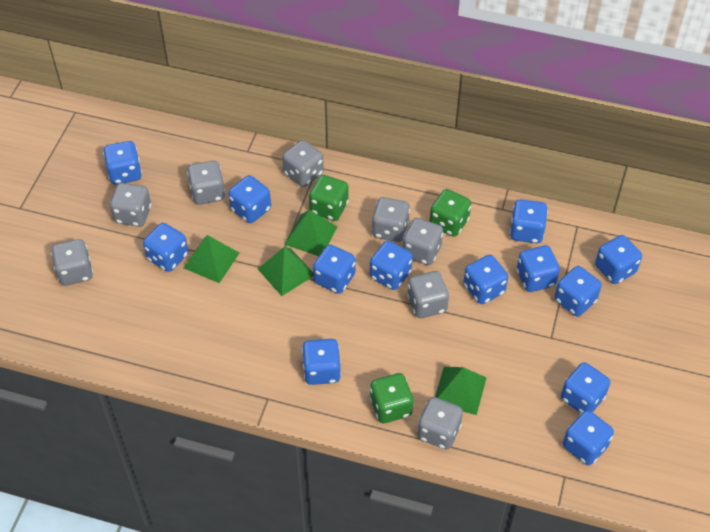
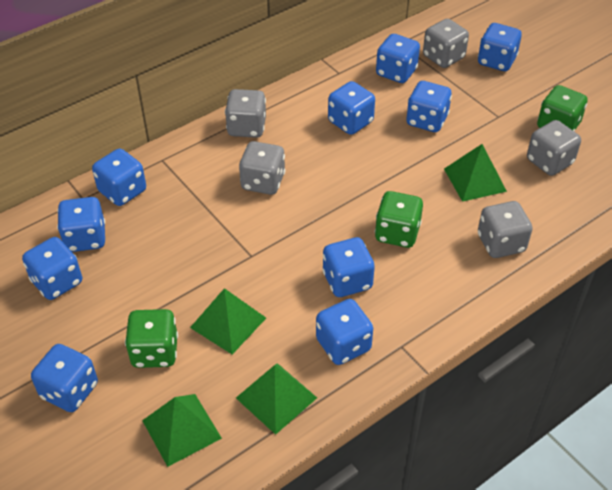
blue dice: 13 -> 10
grey dice: 8 -> 5

